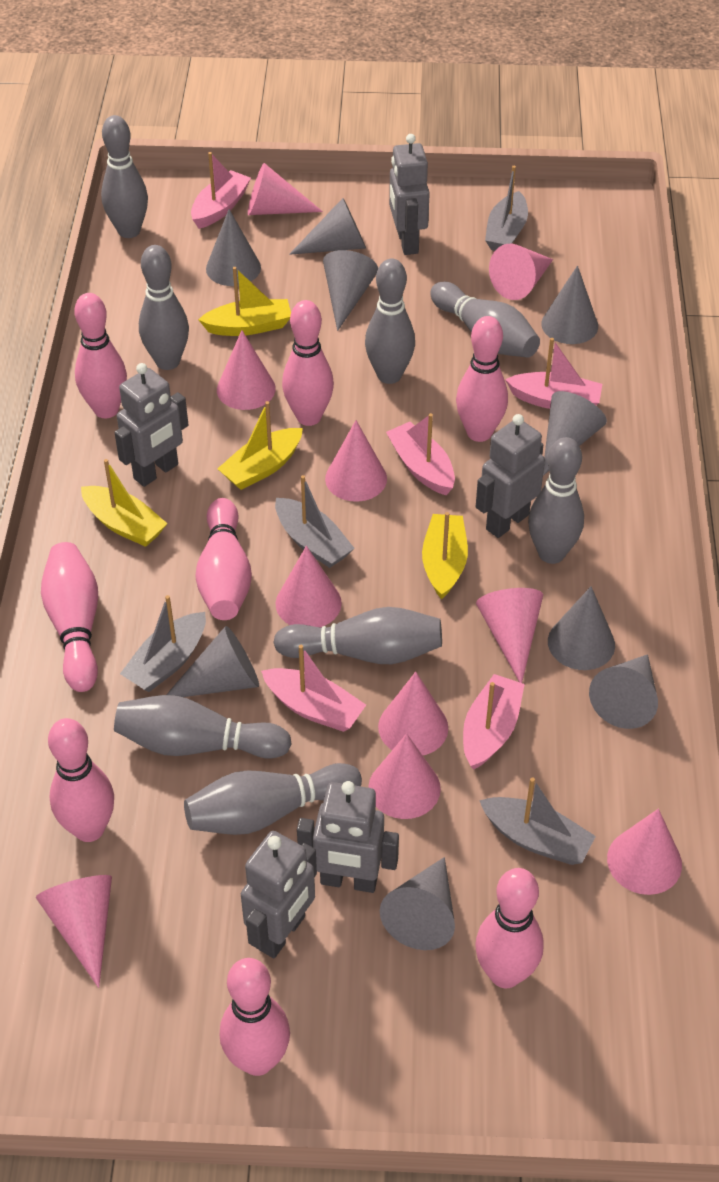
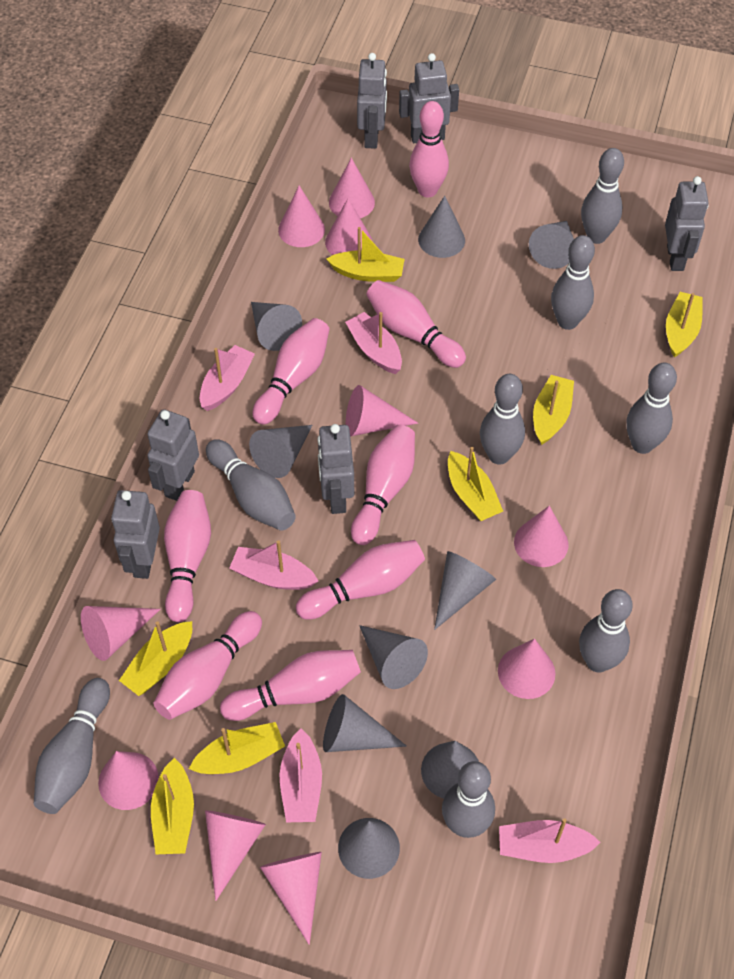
grey boat: 4 -> 0
grey robot: 5 -> 6
yellow boat: 4 -> 7

